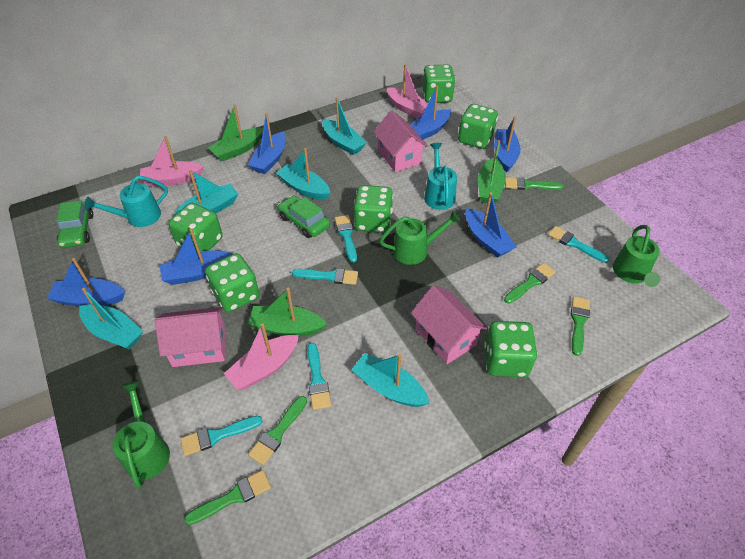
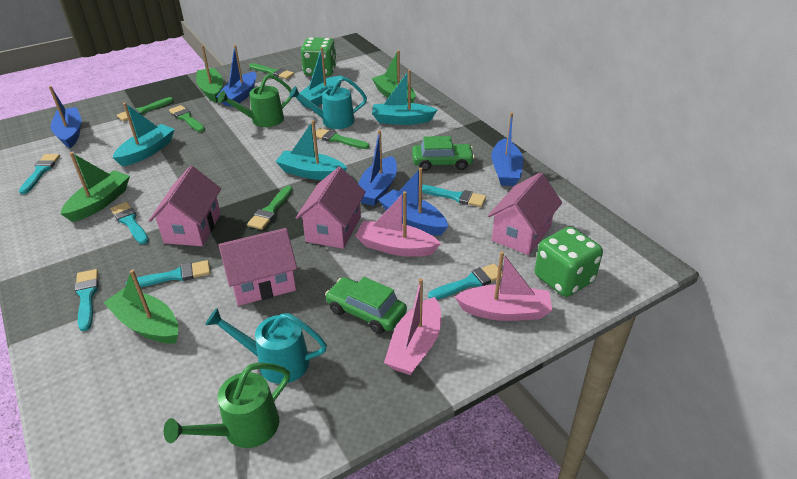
blue boat: 6 -> 5
green boat: 3 -> 4
green dice: 6 -> 2
green watering can: 3 -> 2
pink house: 3 -> 4
turquoise boat: 5 -> 4
turquoise brush: 5 -> 6

